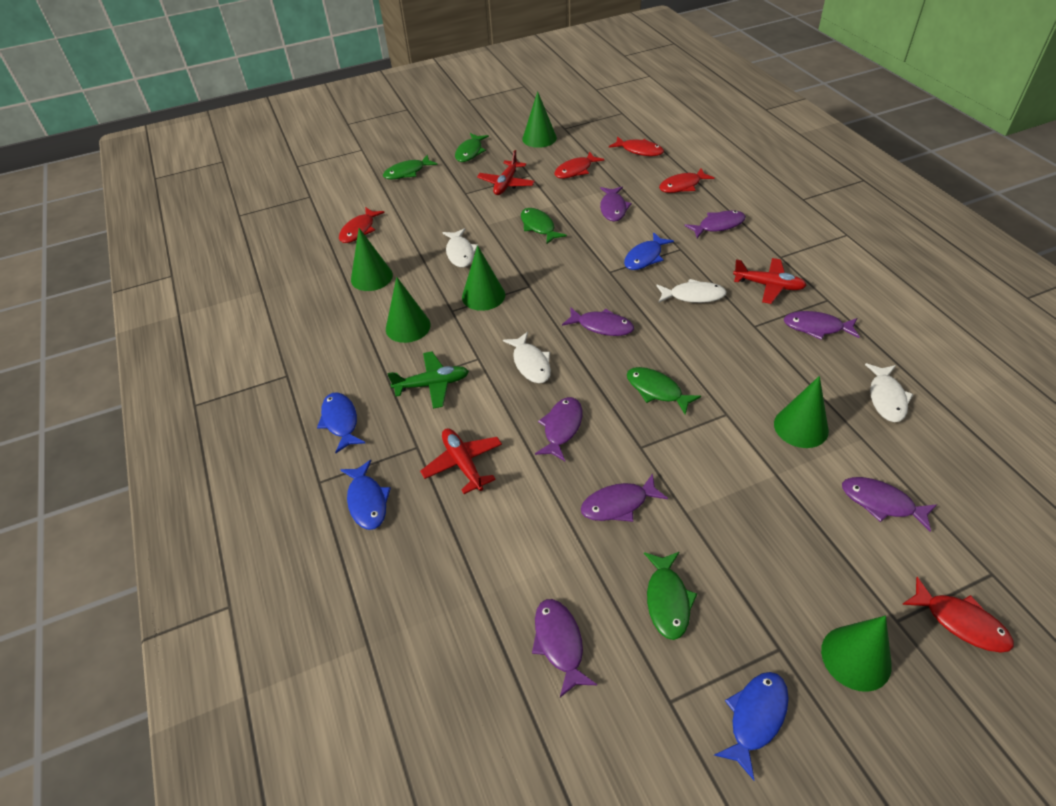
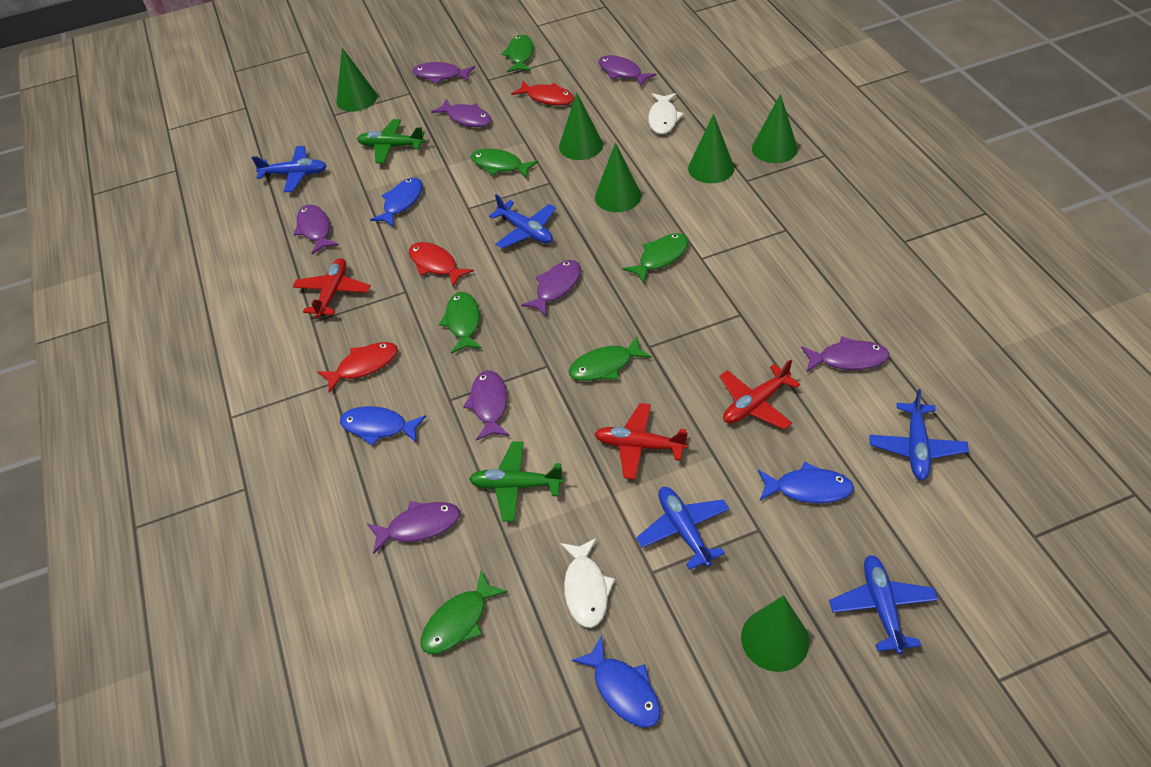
blue plane: 0 -> 5
green fish: 5 -> 6
green plane: 1 -> 2
red fish: 5 -> 3
white fish: 4 -> 2

